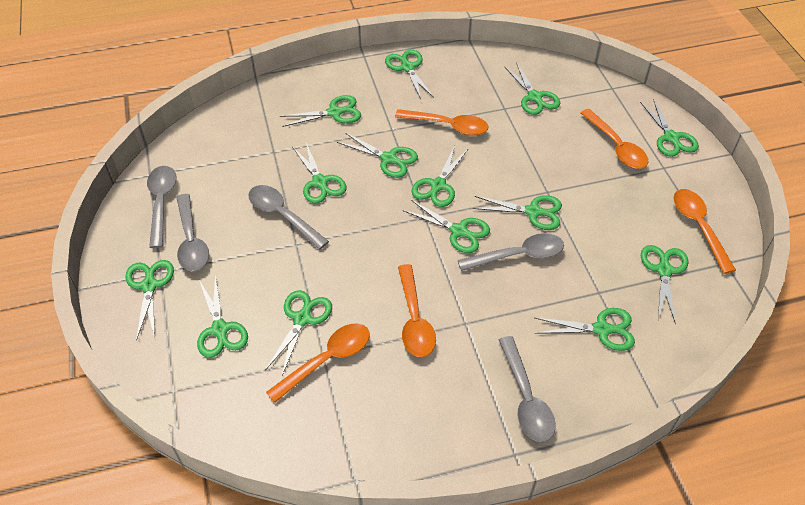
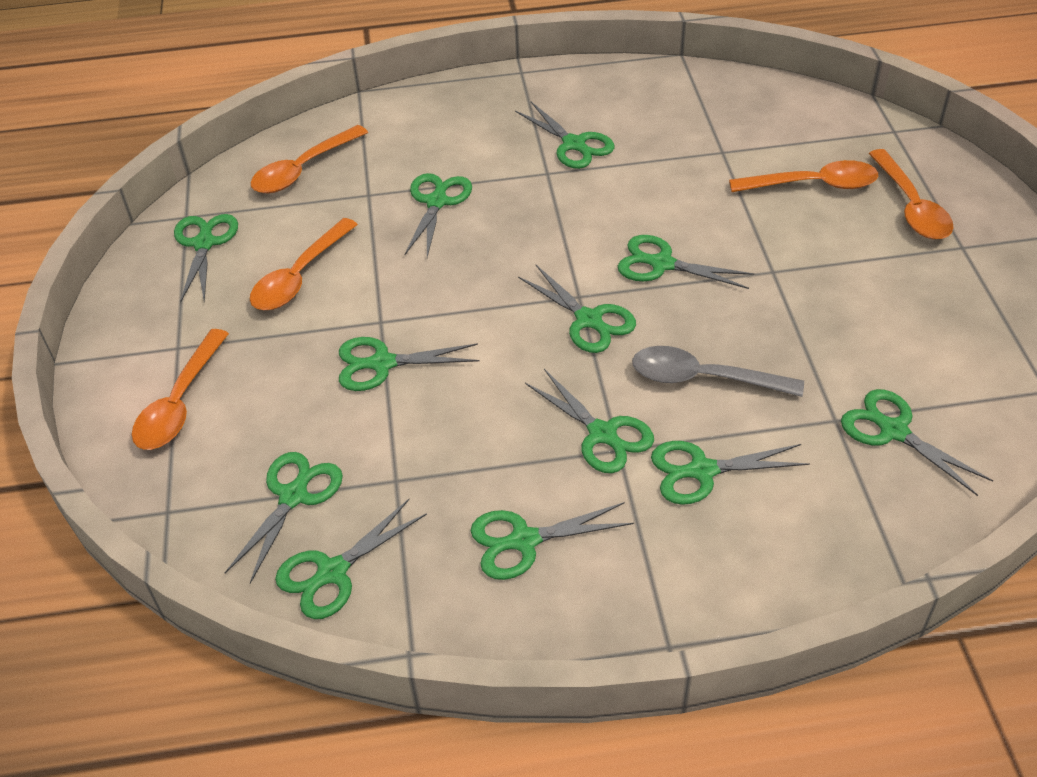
green scissors: 14 -> 12
grey spoon: 5 -> 1

